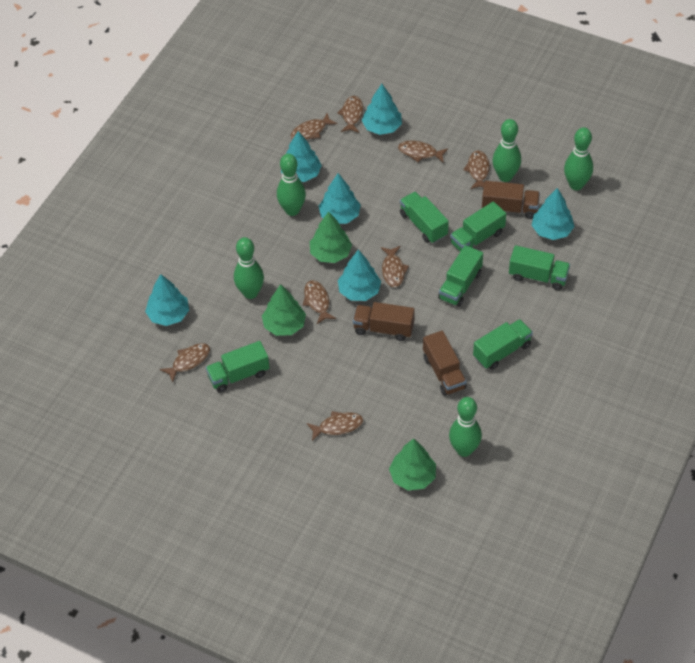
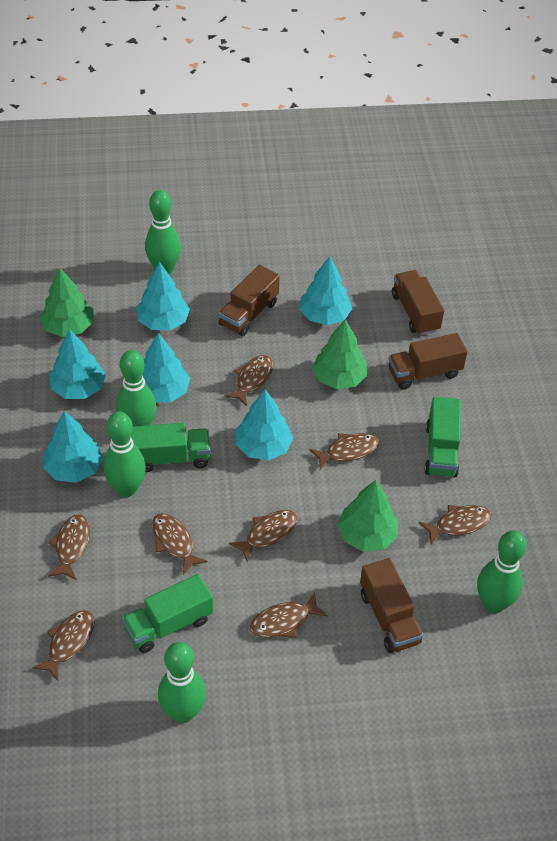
brown truck: 3 -> 4
green truck: 6 -> 3

